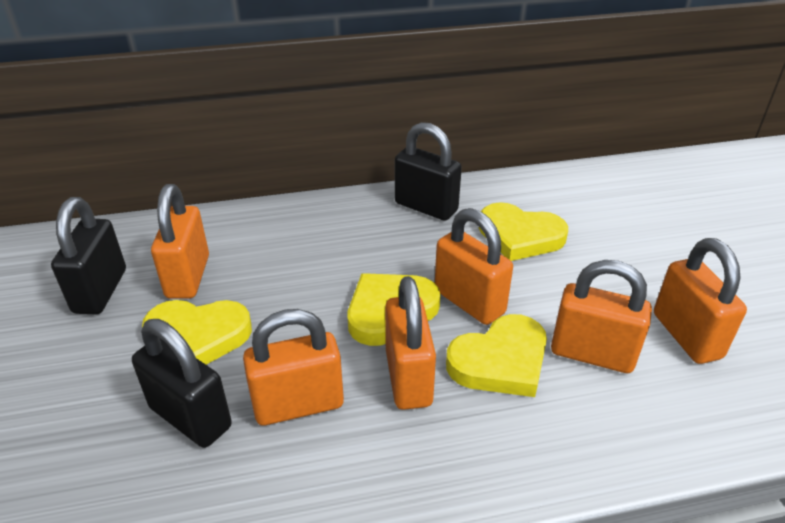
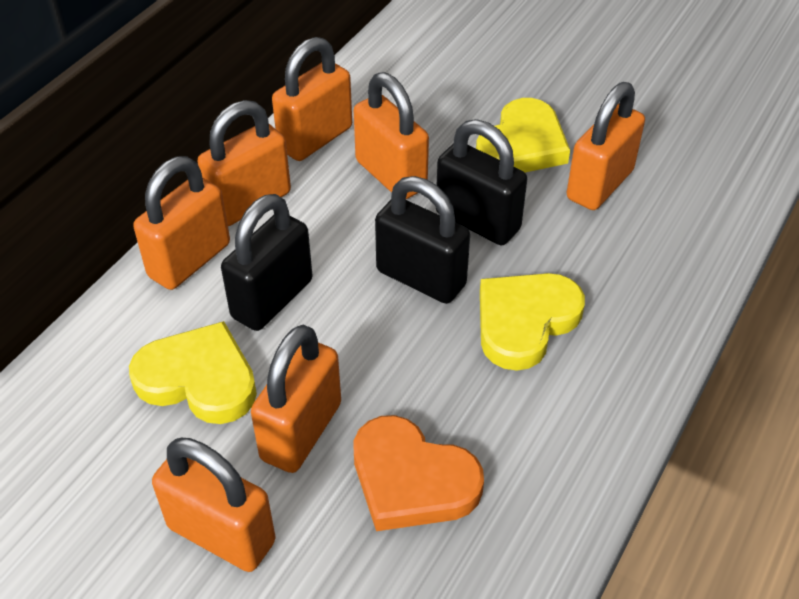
orange heart: 0 -> 1
orange padlock: 6 -> 7
yellow heart: 4 -> 3

